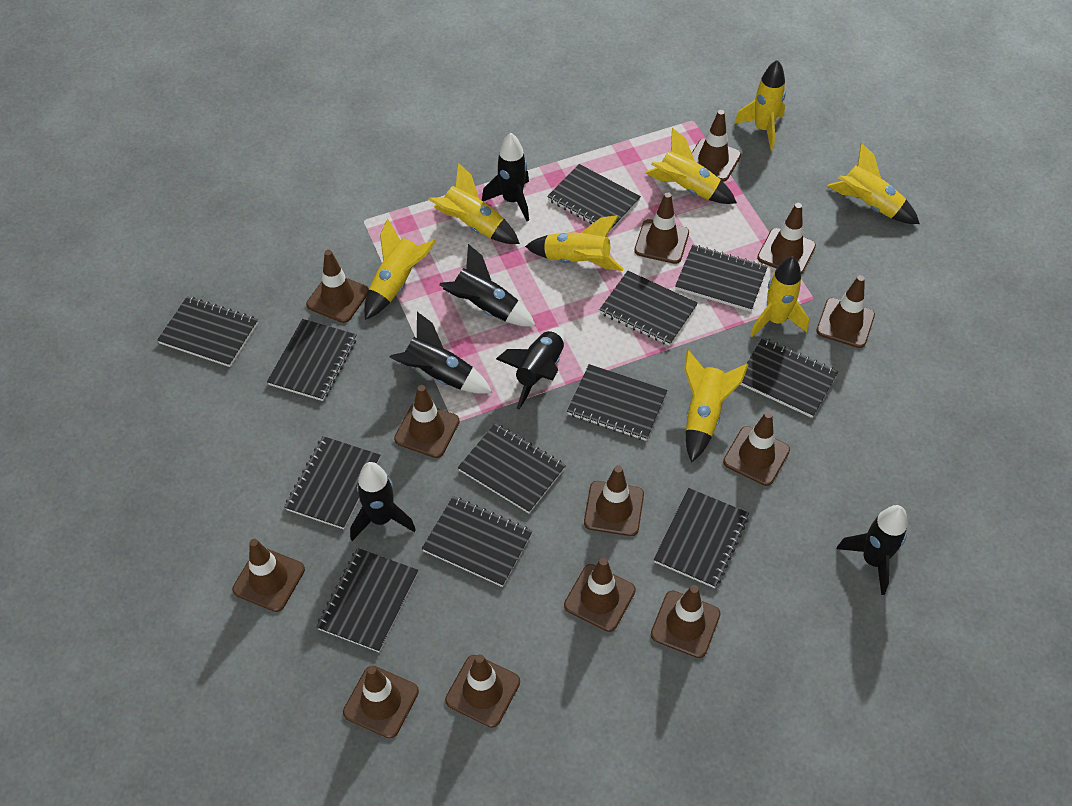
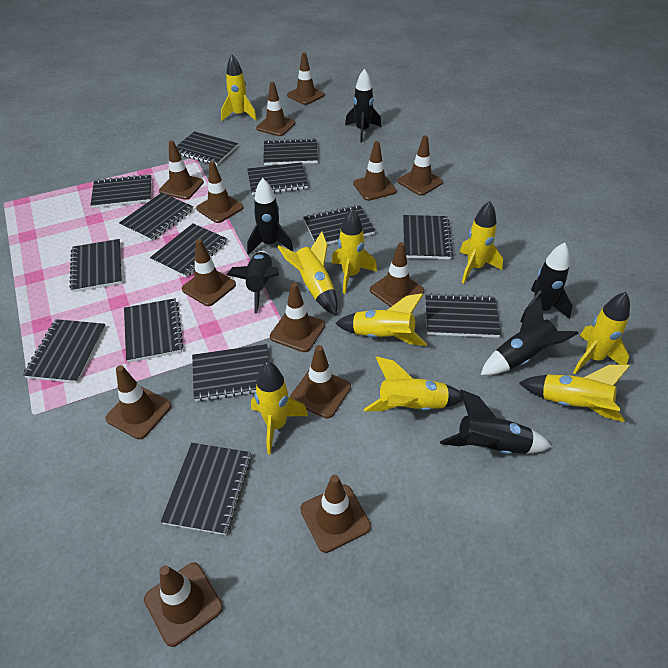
black notebook: 12 -> 14
yellow rocket: 8 -> 9

